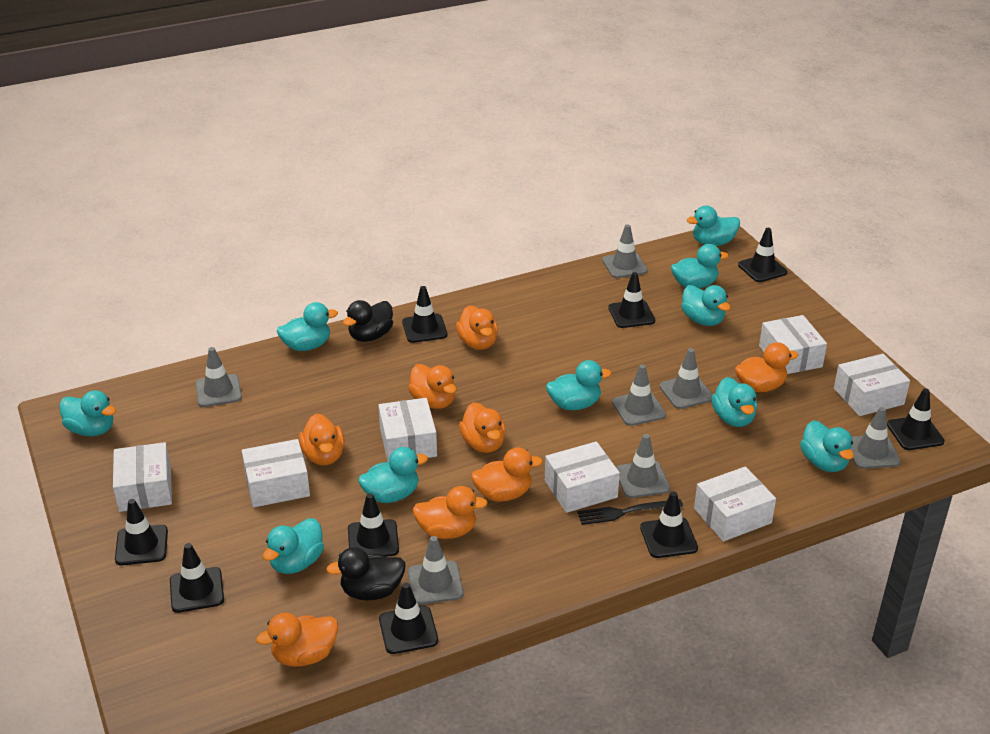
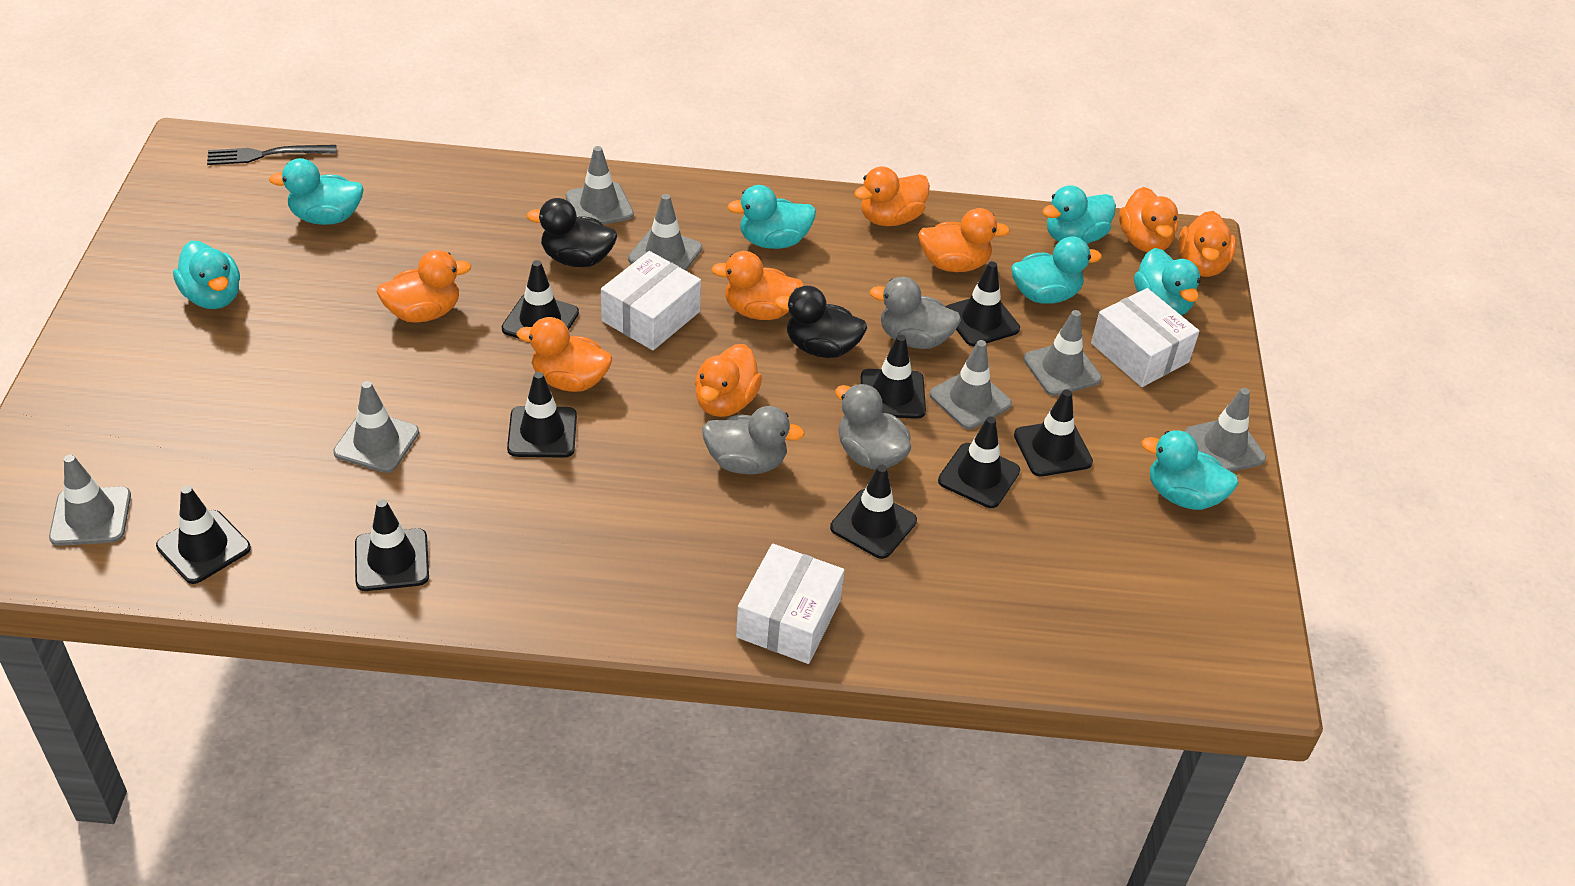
grey duck: 0 -> 3
turquoise duck: 10 -> 7
white box: 7 -> 3

